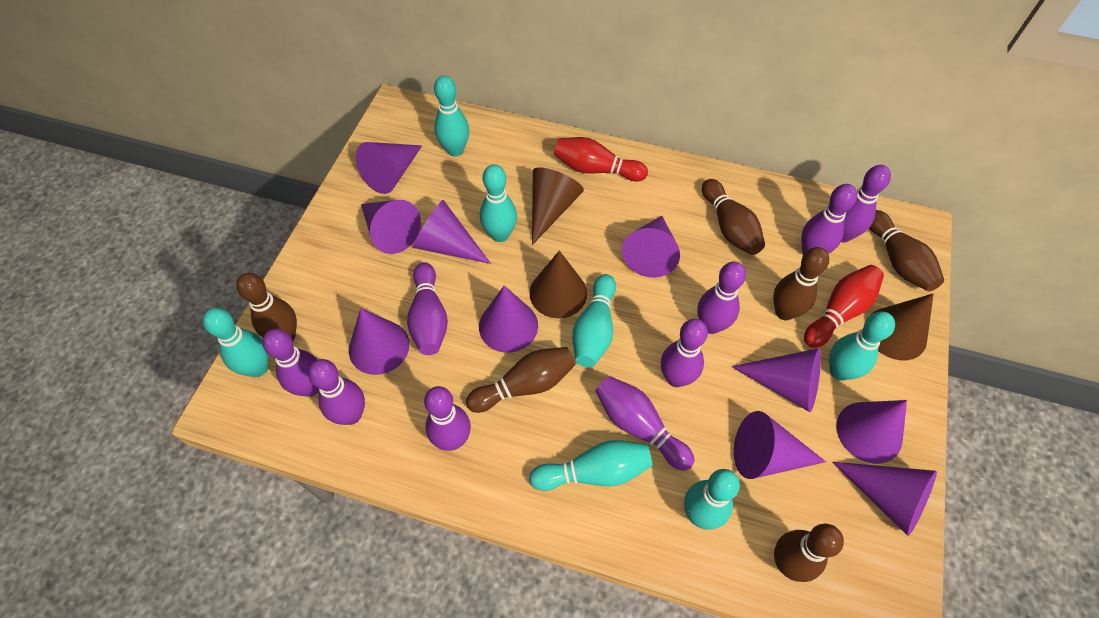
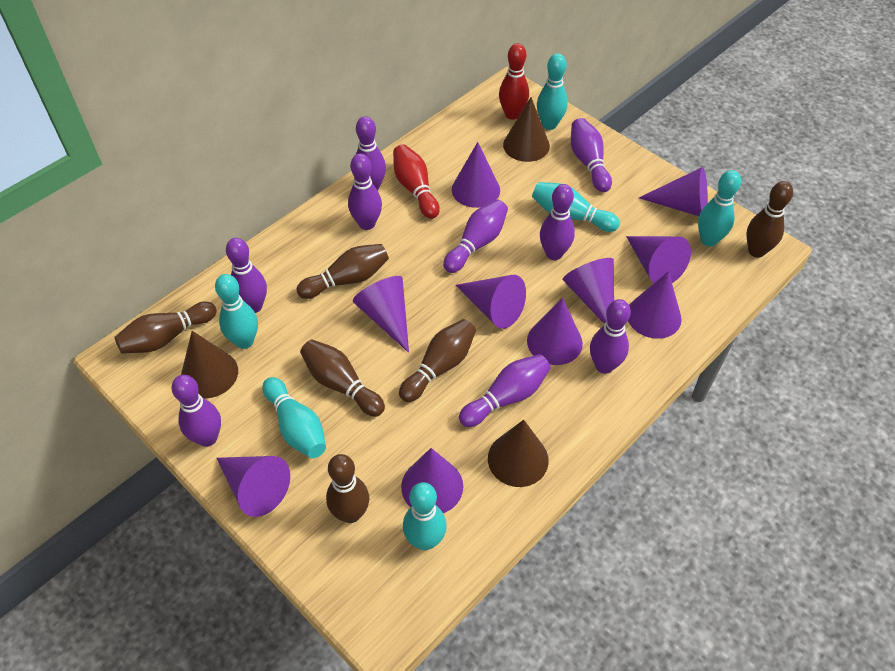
turquoise bowling pin: 7 -> 6

